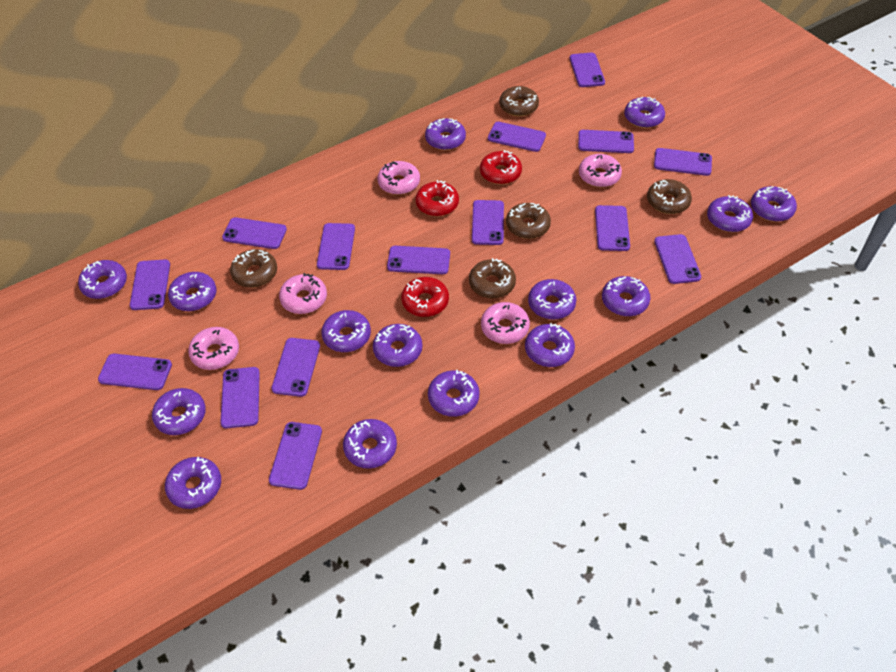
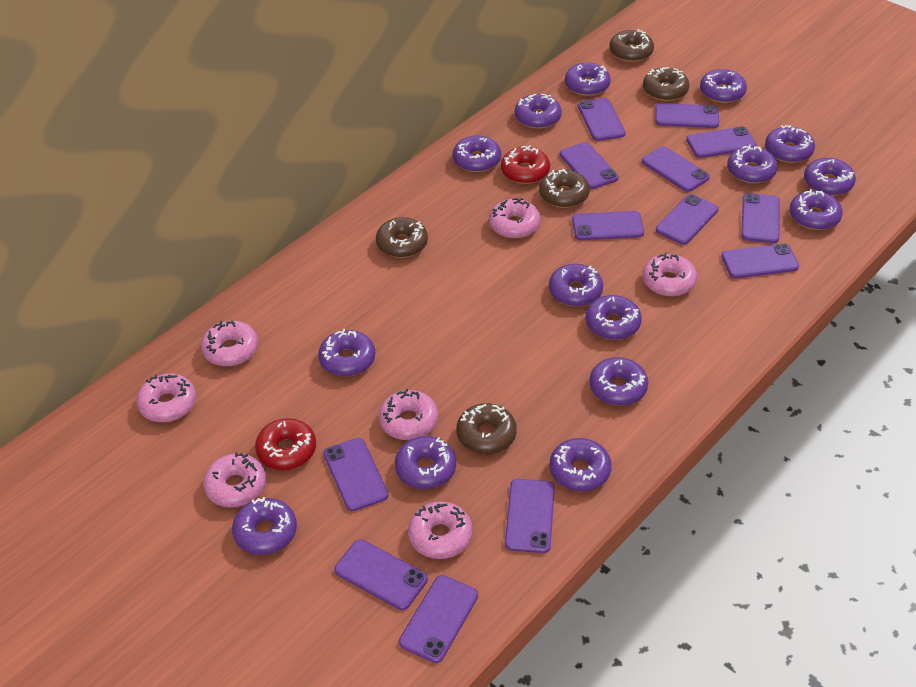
pink donut: 5 -> 7
purple phone: 15 -> 13
red donut: 3 -> 2

